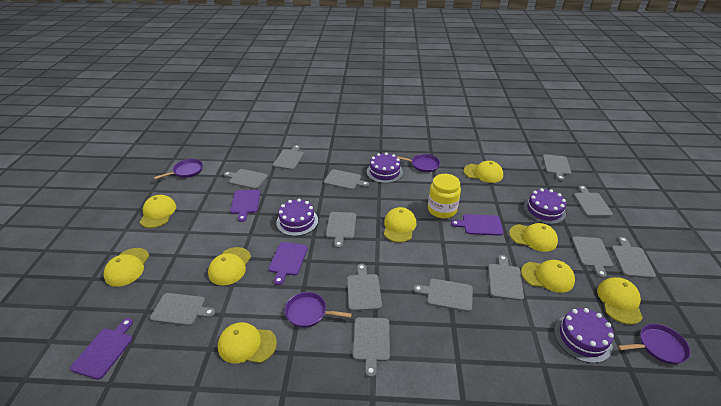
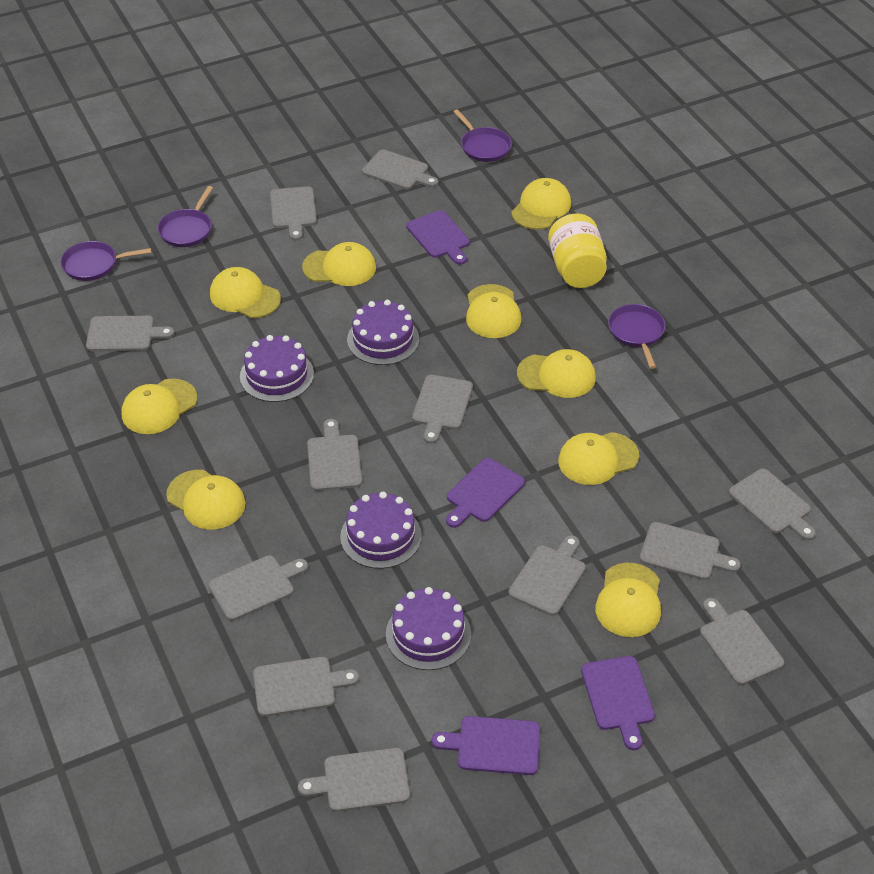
grey cutting board: 13 -> 12

